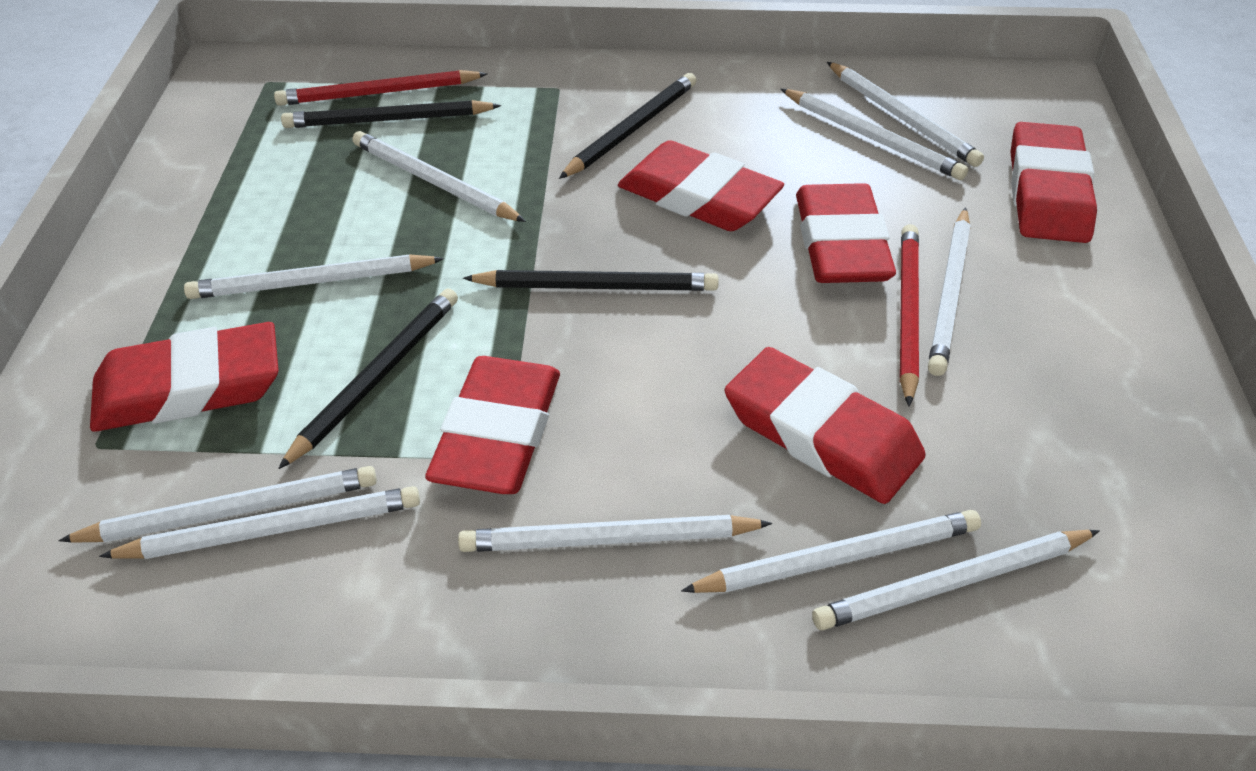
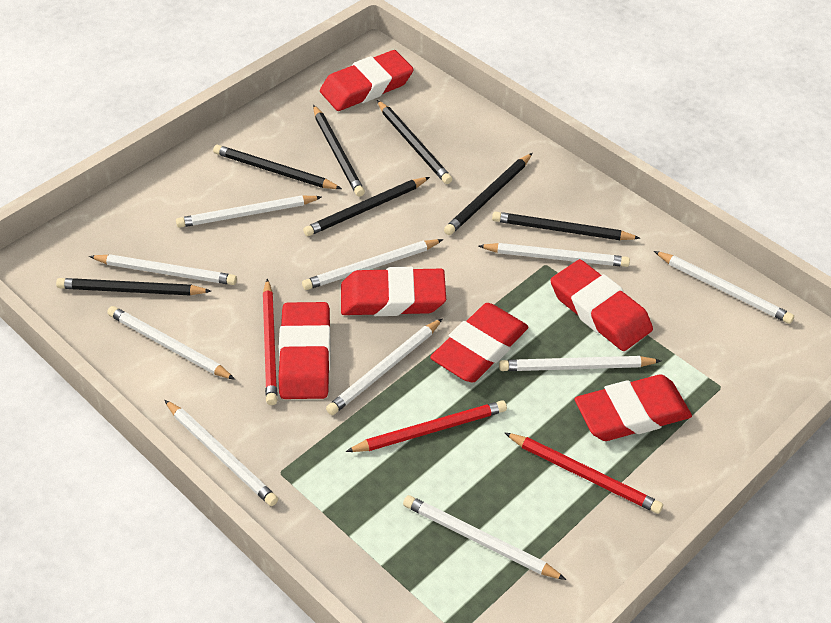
black pencil: 4 -> 7
red pencil: 2 -> 3

